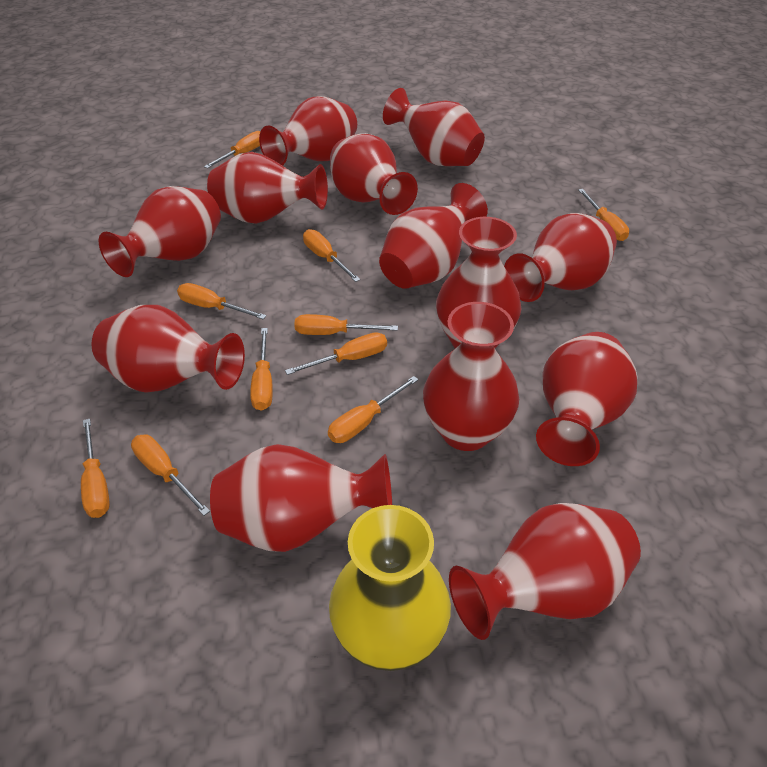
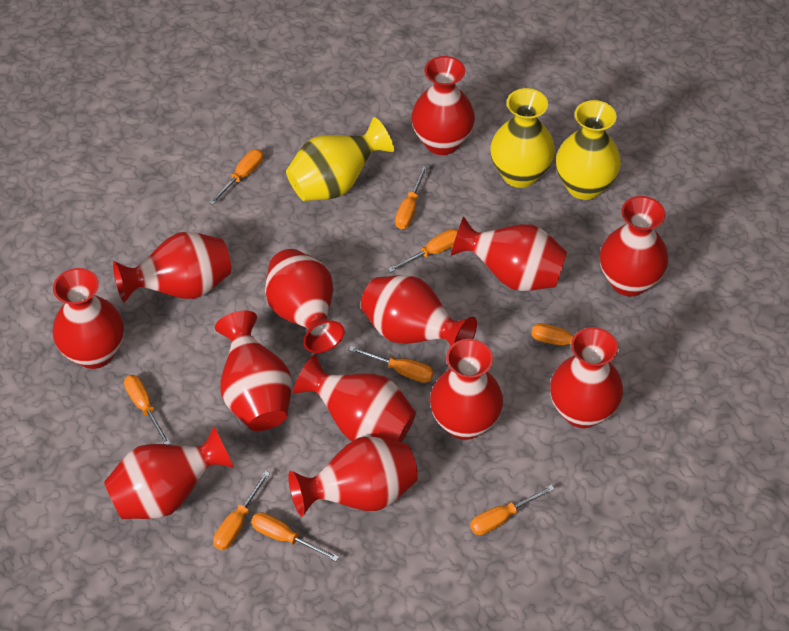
orange screwdriver: 10 -> 9
yellow vase: 1 -> 3

